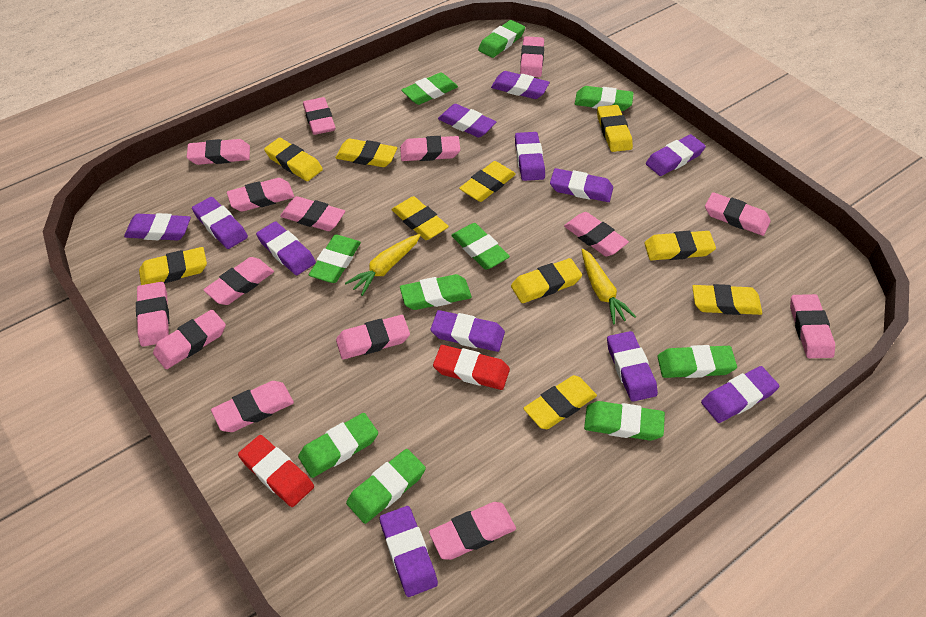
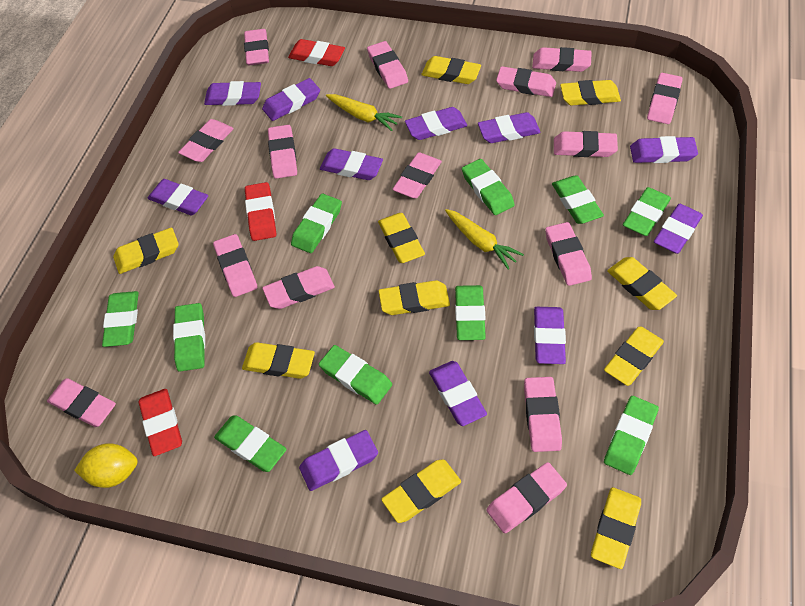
purple eraser: 12 -> 11
red eraser: 2 -> 3
yellow lemon: 0 -> 1

